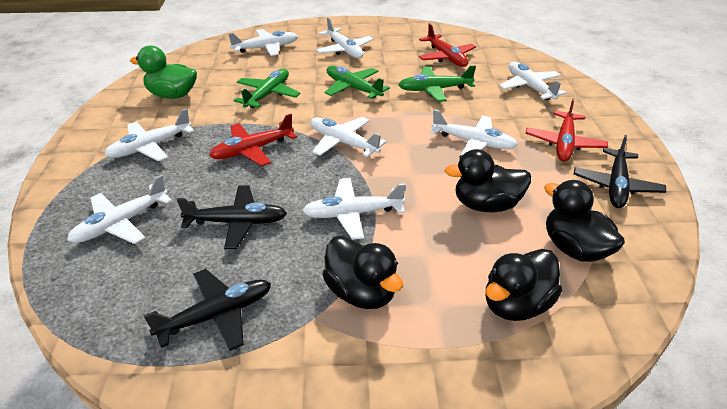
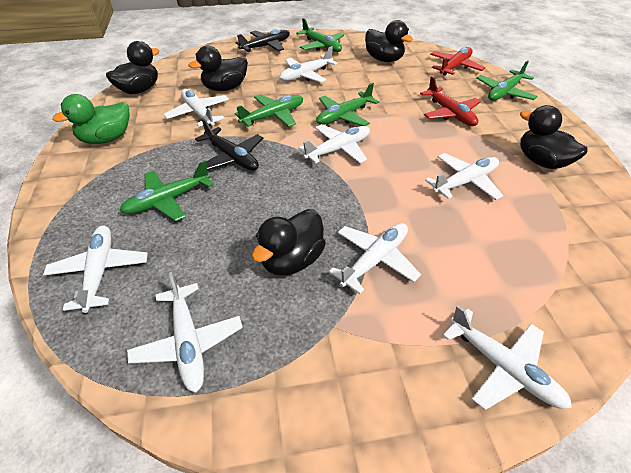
black duck: 4 -> 5
black plane: 3 -> 2
green plane: 3 -> 5
red plane: 3 -> 2

